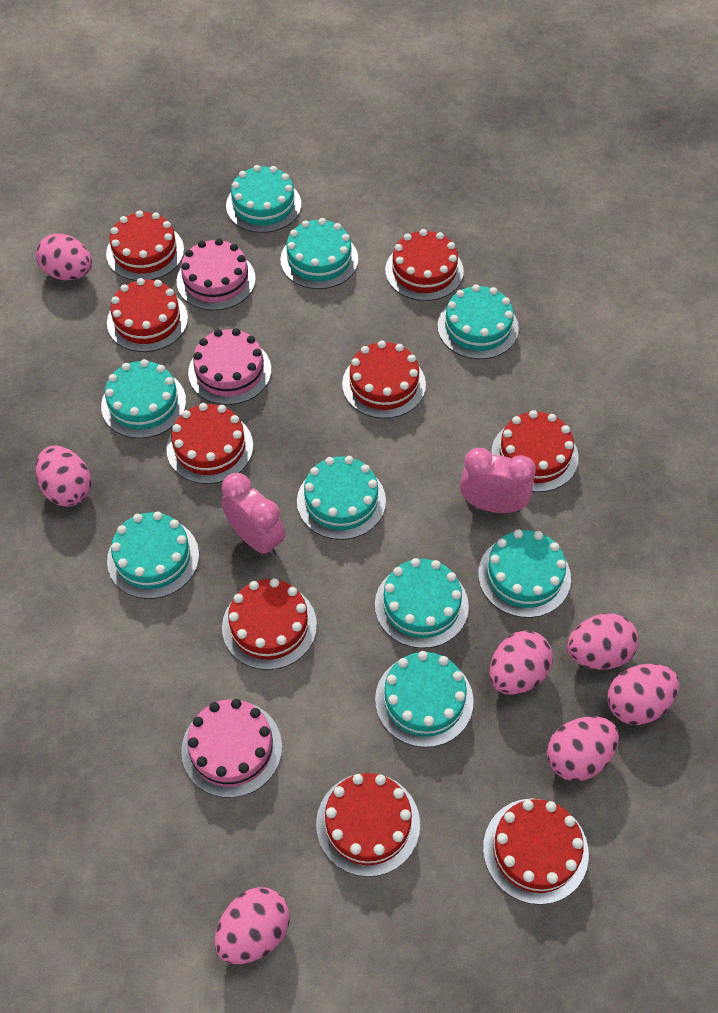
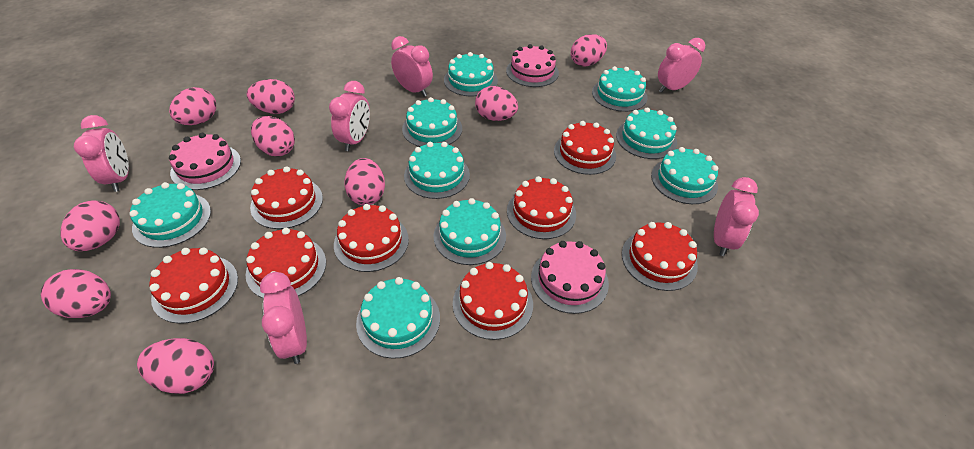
pink clock: 2 -> 6
pink egg: 7 -> 9
red cake: 9 -> 8

